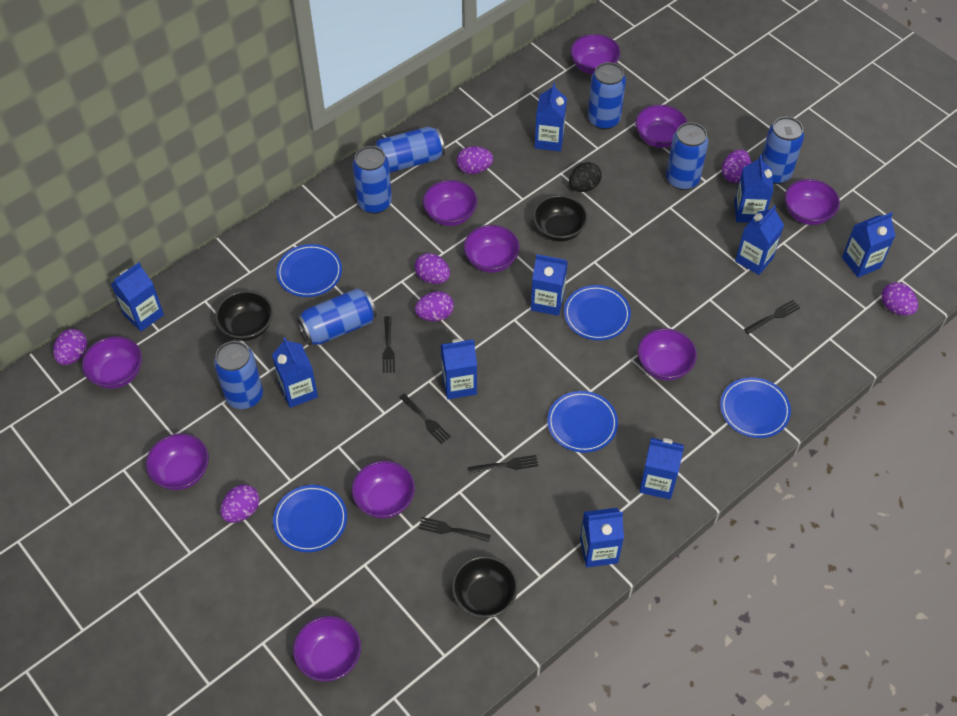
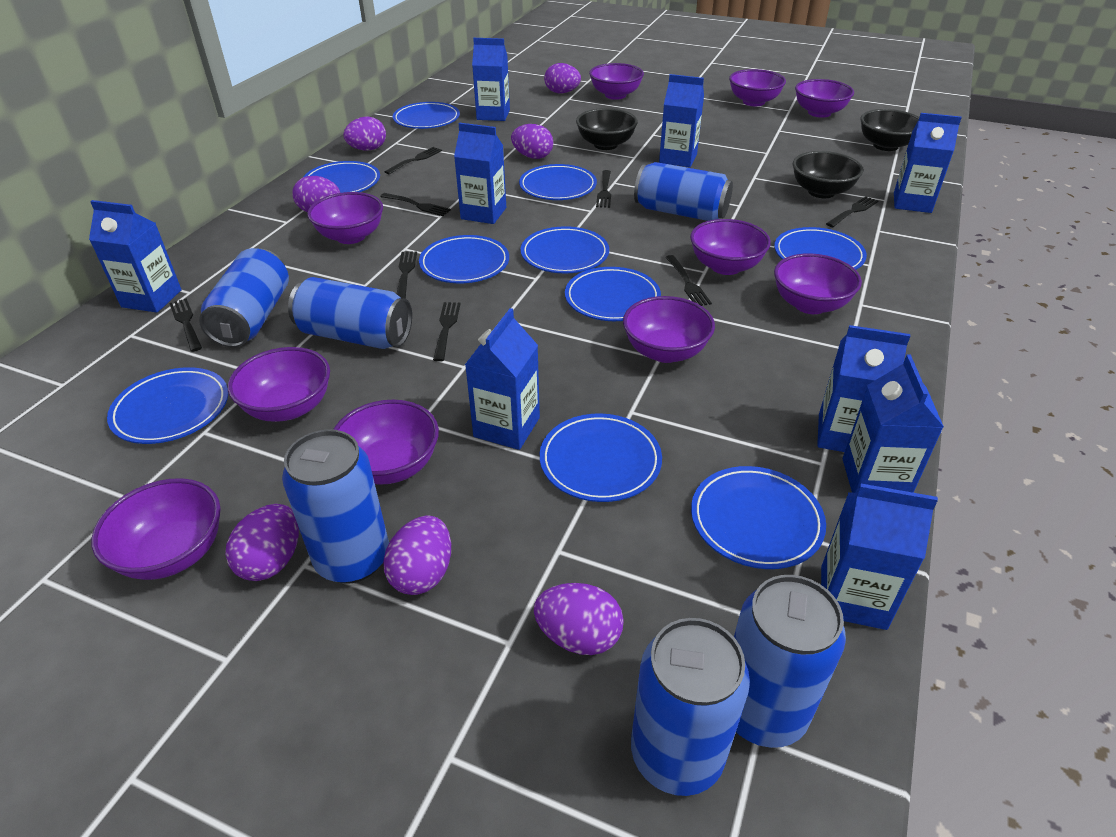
black egg: 1 -> 0
black fork: 5 -> 8
blue can: 7 -> 6
blue carton: 10 -> 9
blue plate: 5 -> 10

